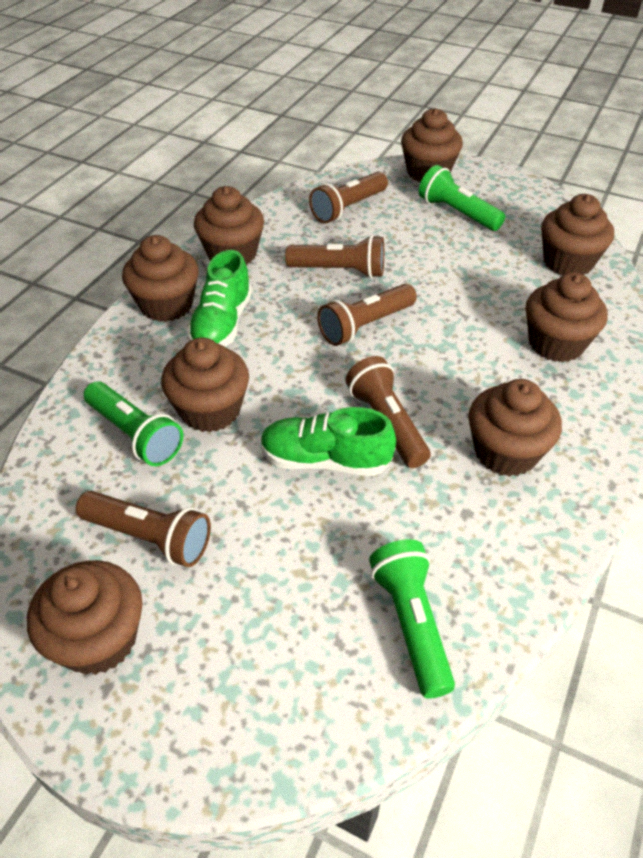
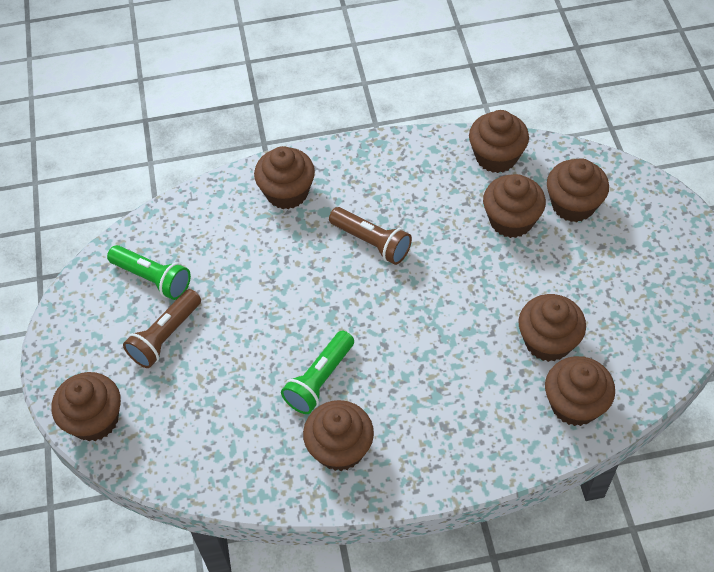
brown flashlight: 5 -> 2
green flashlight: 3 -> 2
green shoe: 2 -> 0

